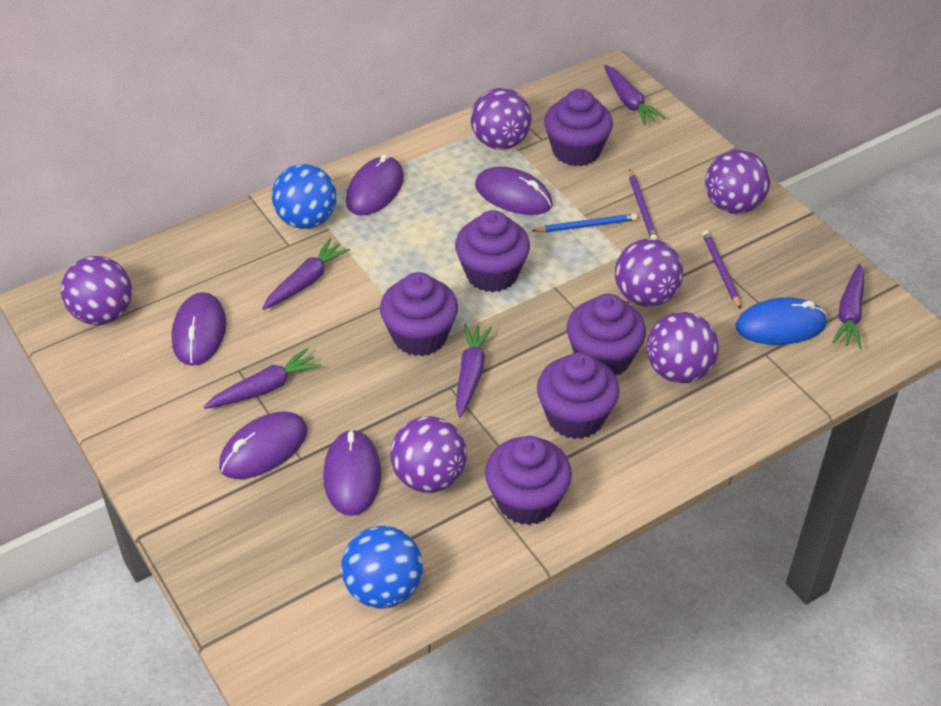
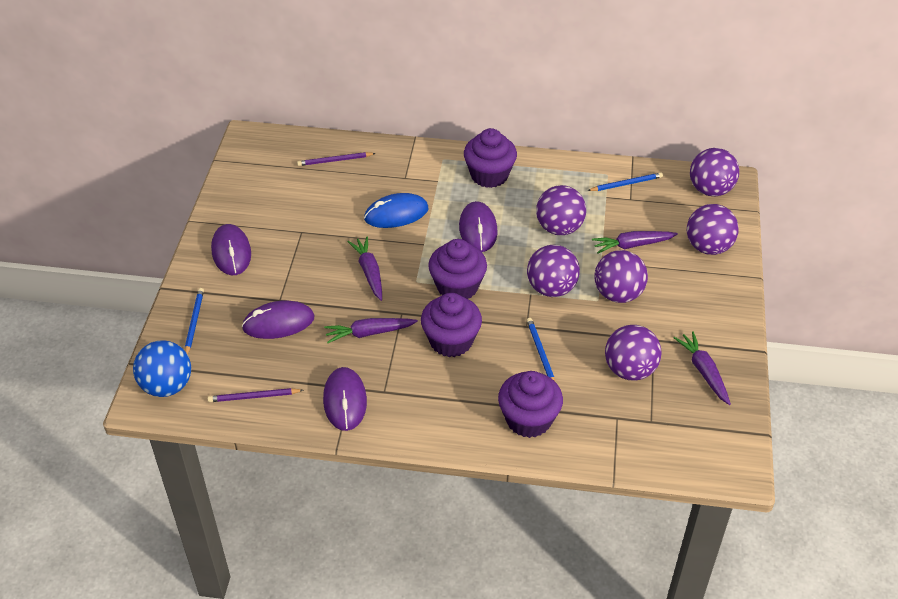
blue ball: 2 -> 1
blue pencil: 1 -> 3
purple carrot: 5 -> 4
purple cupcake: 6 -> 4
purple mouse: 5 -> 4

